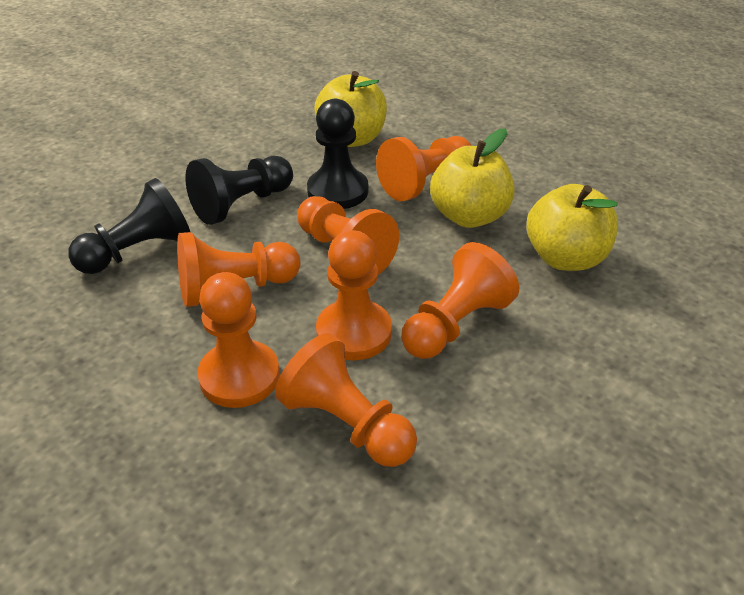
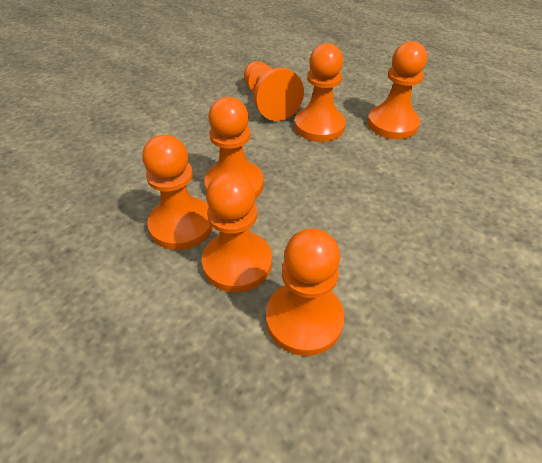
black pawn: 3 -> 0
yellow apple: 3 -> 0

